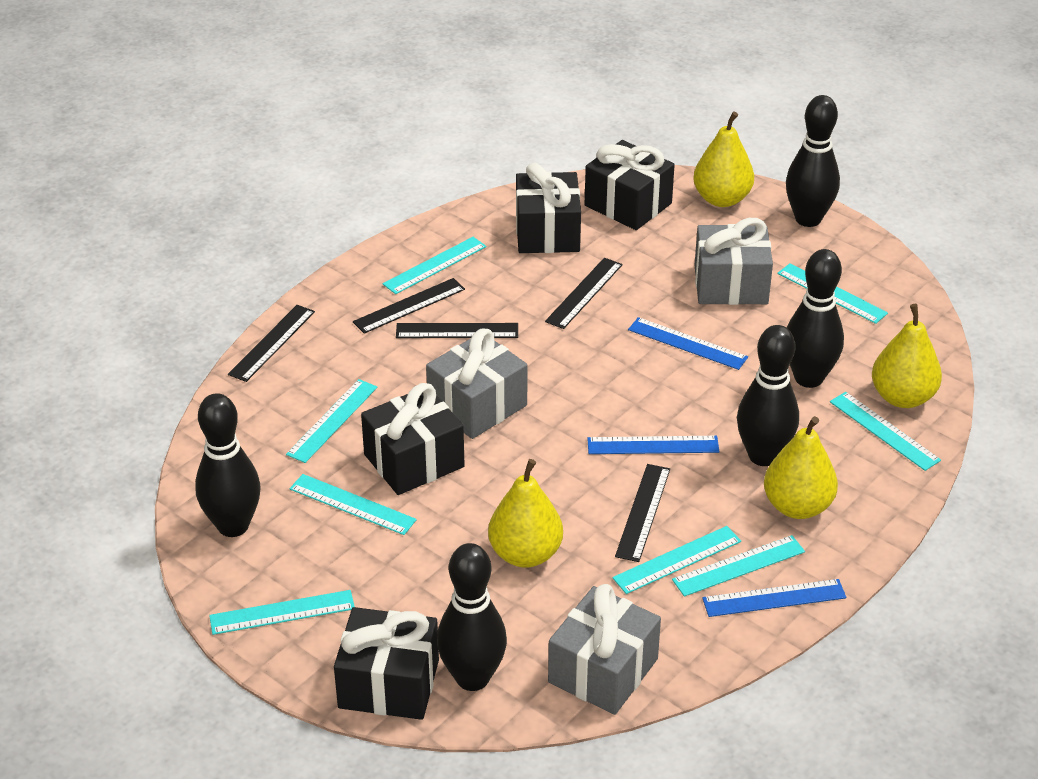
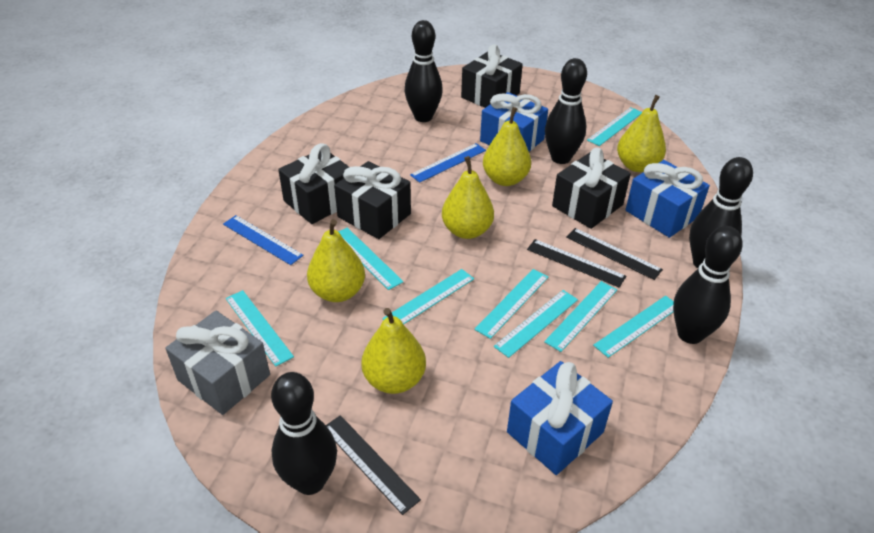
black ruler: 5 -> 3
blue gift: 0 -> 3
blue ruler: 3 -> 2
grey gift: 3 -> 1
yellow pear: 4 -> 5

